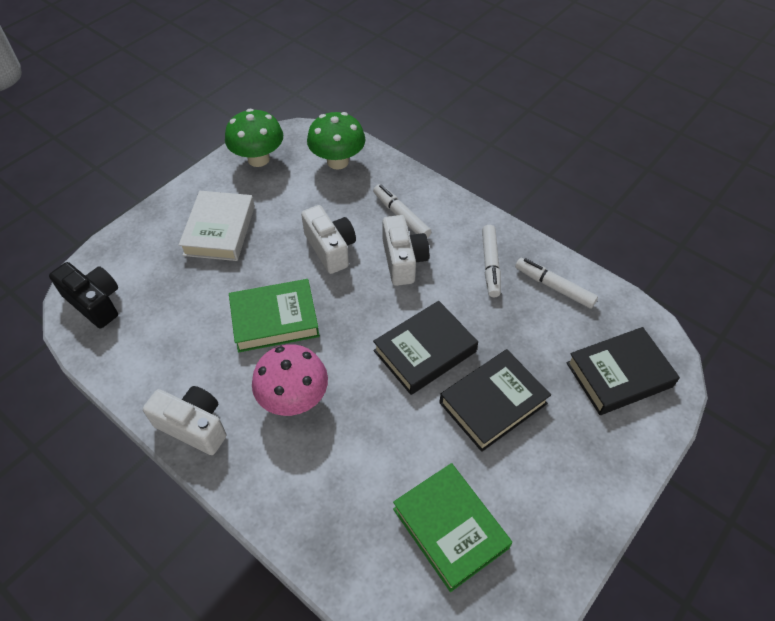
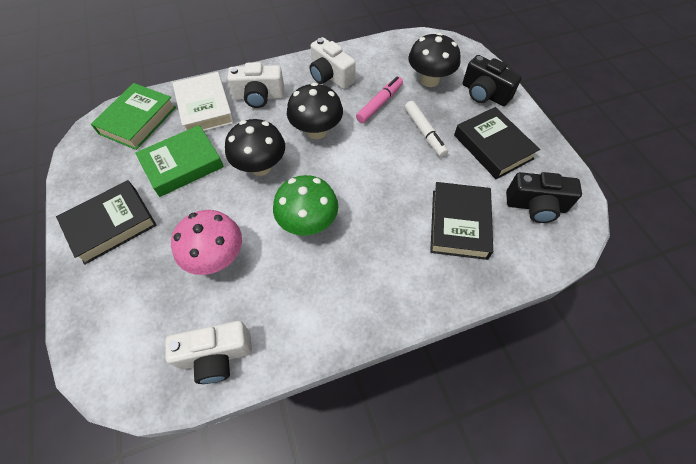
black camera: 1 -> 2
black mushroom: 0 -> 3
green mushroom: 2 -> 1
pink marker: 0 -> 1
white marker: 3 -> 1

